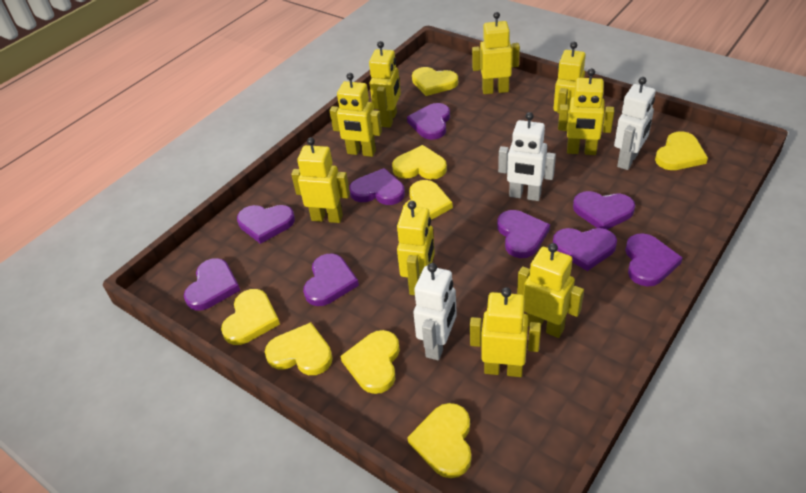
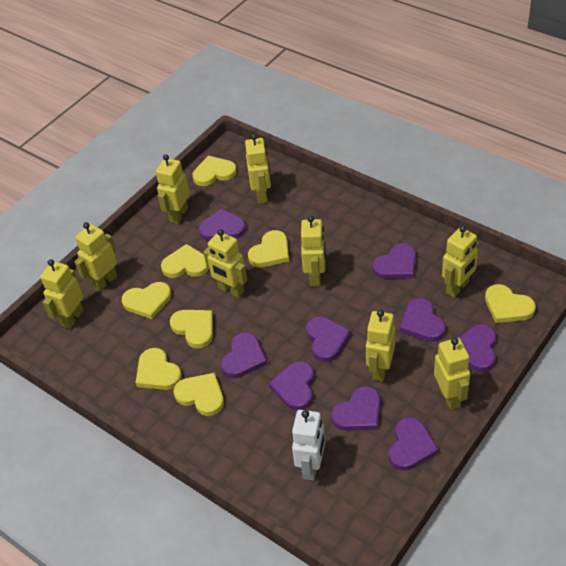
white robot: 3 -> 1

